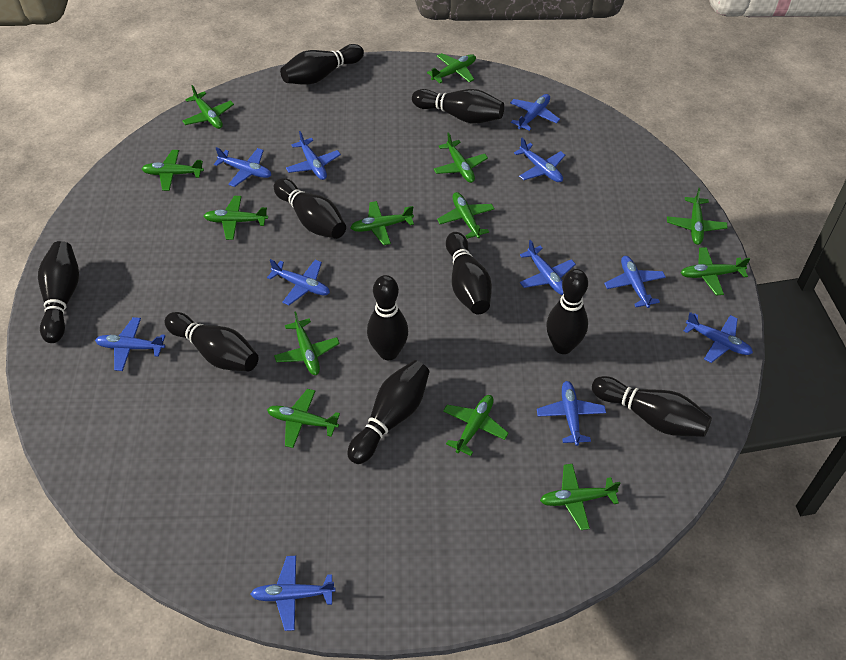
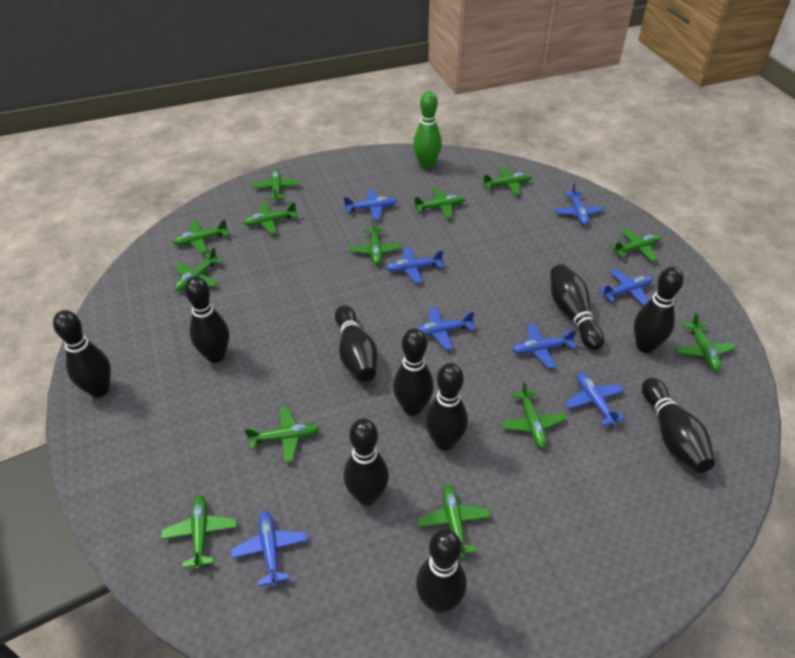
blue plane: 11 -> 8
green bowling pin: 0 -> 1

